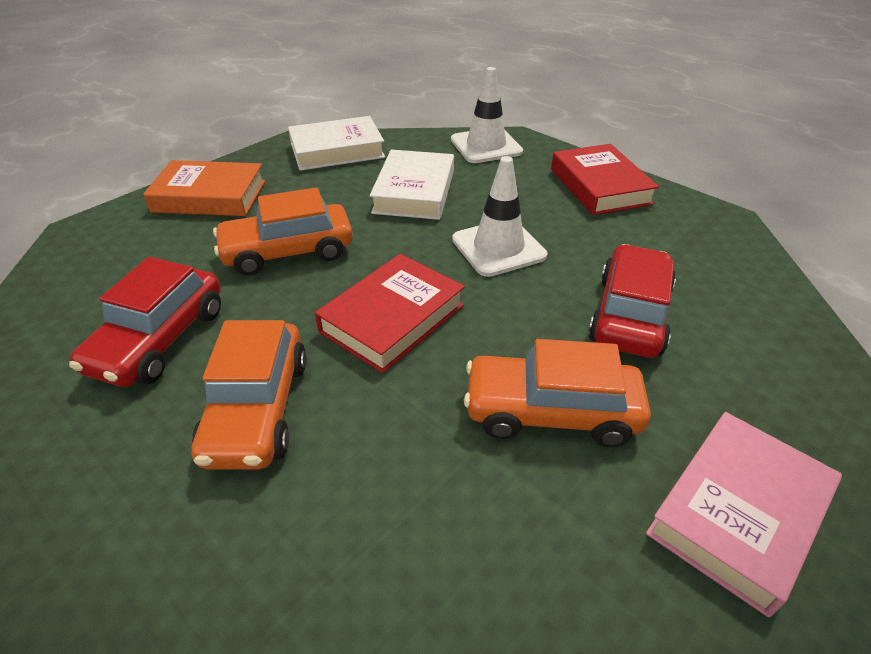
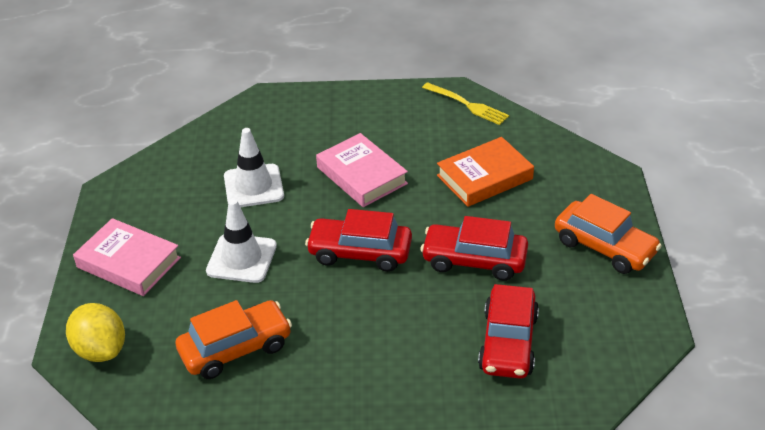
orange car: 3 -> 2
pink book: 1 -> 2
red book: 2 -> 0
red car: 2 -> 3
white book: 2 -> 0
yellow fork: 0 -> 1
yellow lemon: 0 -> 1

